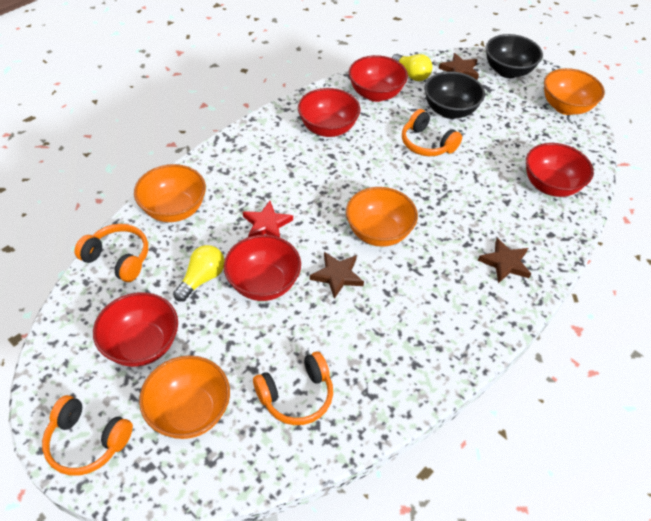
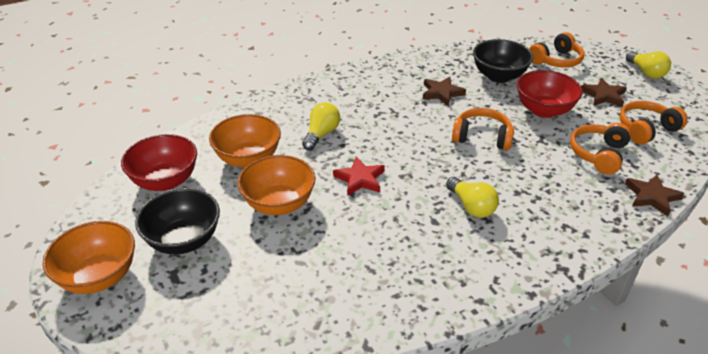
orange bowl: 4 -> 3
red bowl: 5 -> 2
yellow light bulb: 2 -> 3

